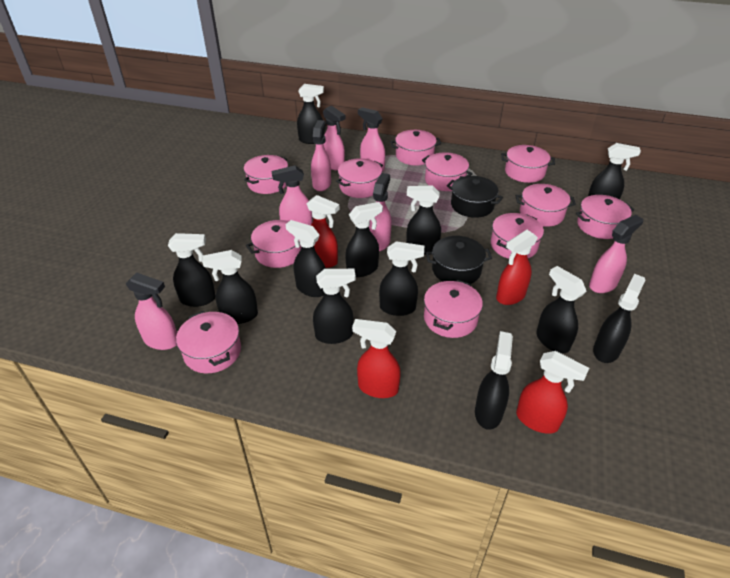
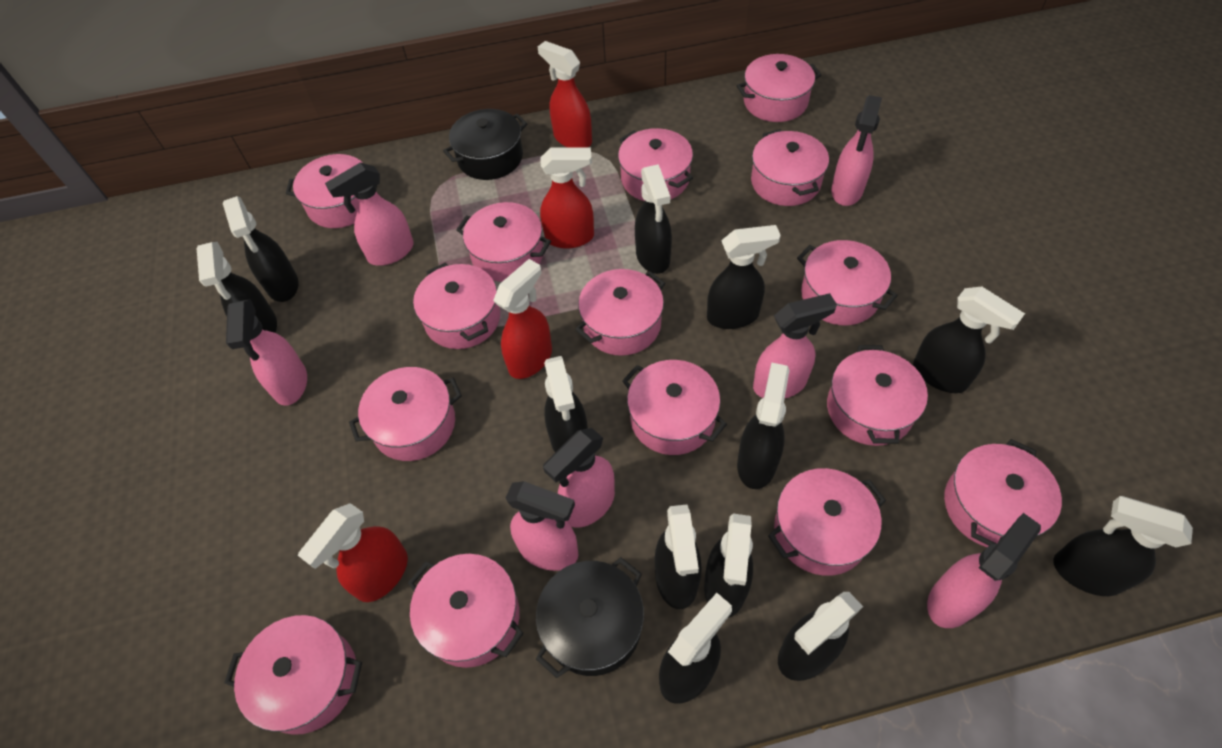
pink pot: 11 -> 15

